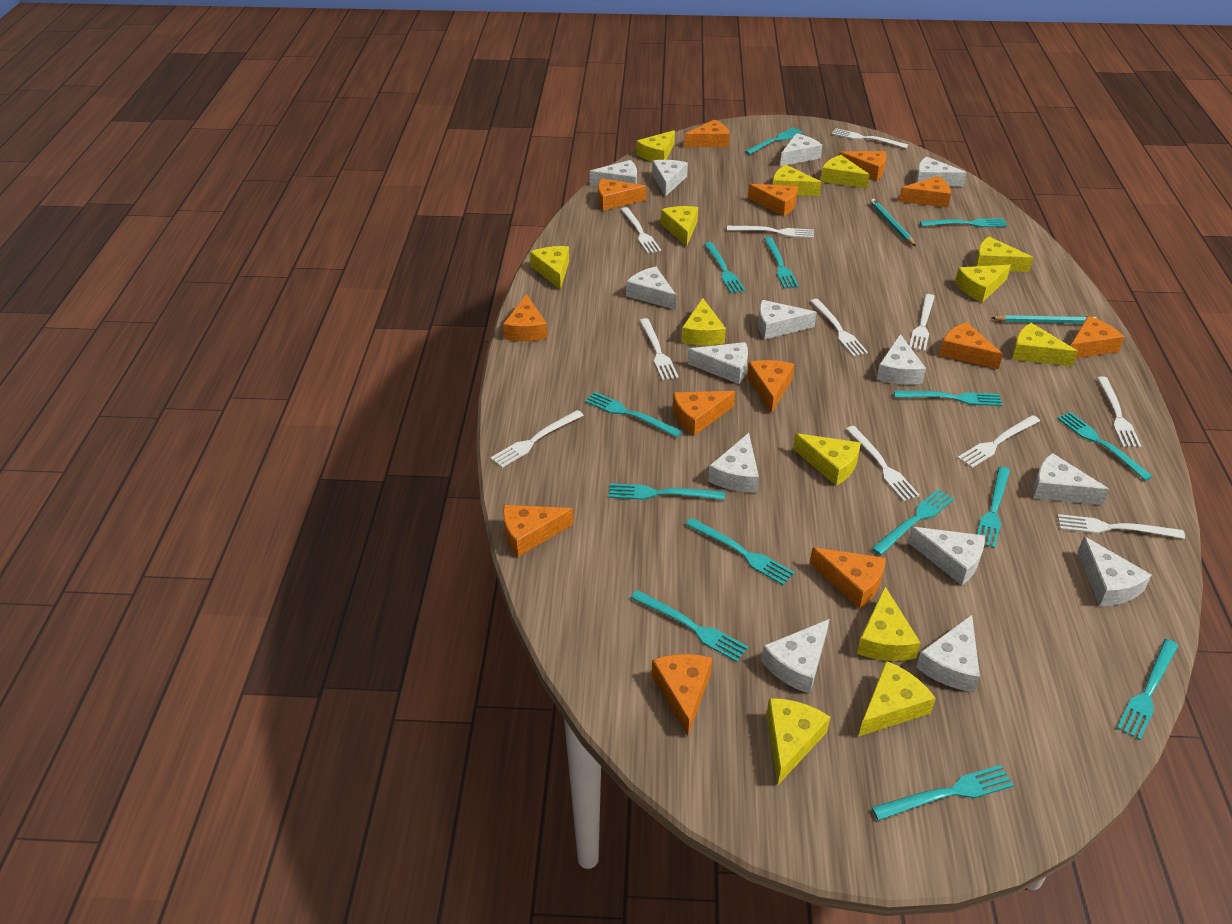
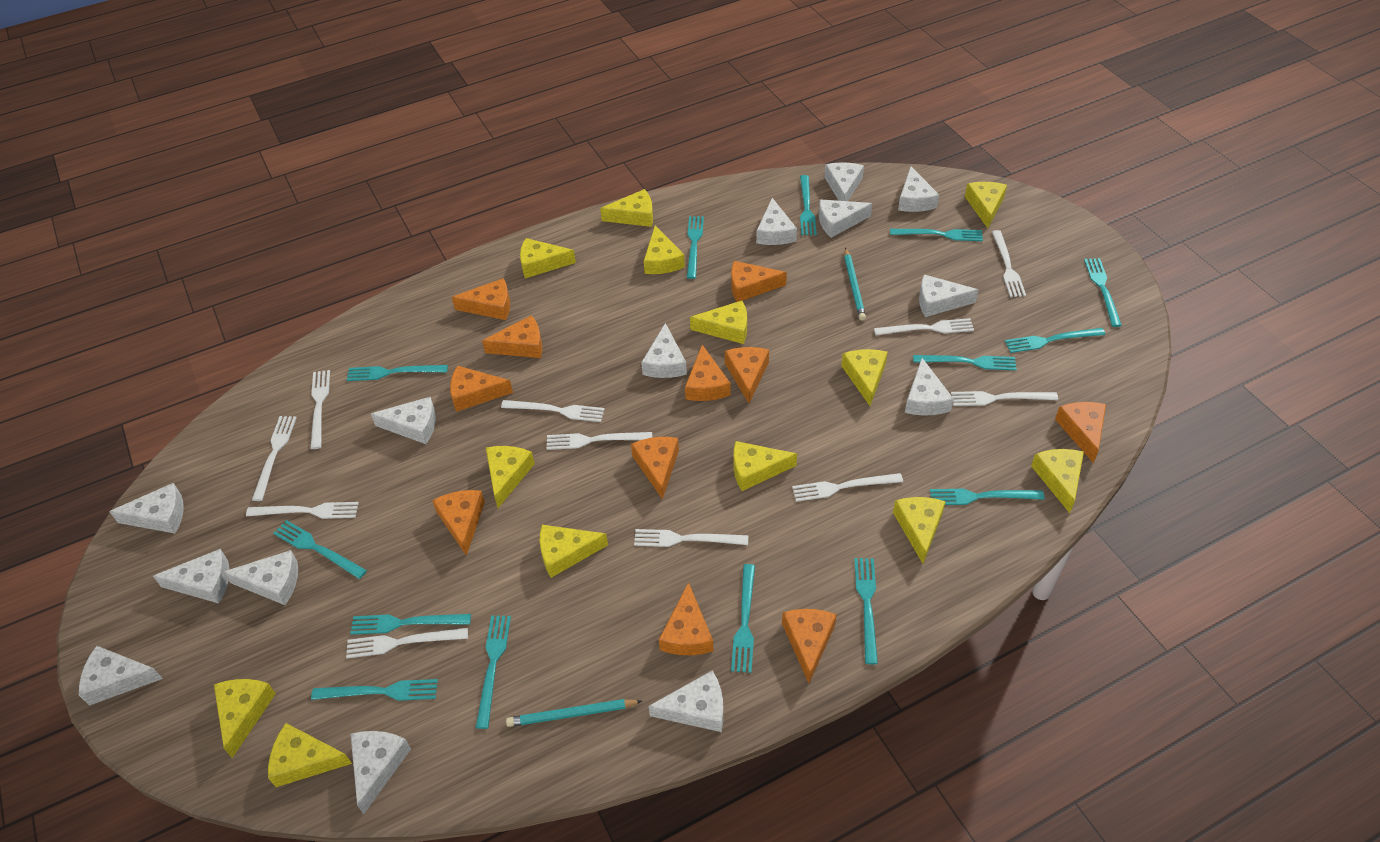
orange cheese: 13 -> 11

